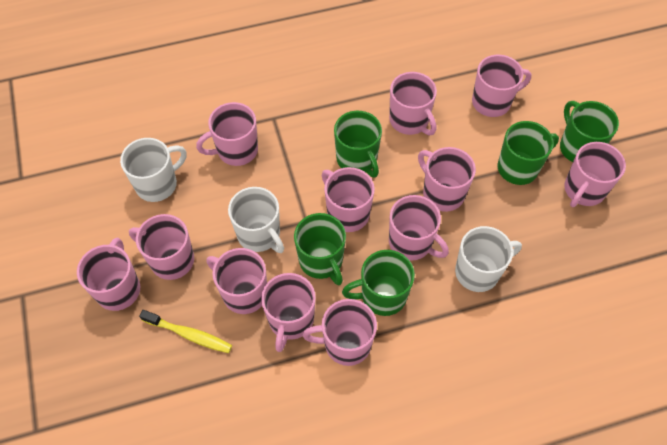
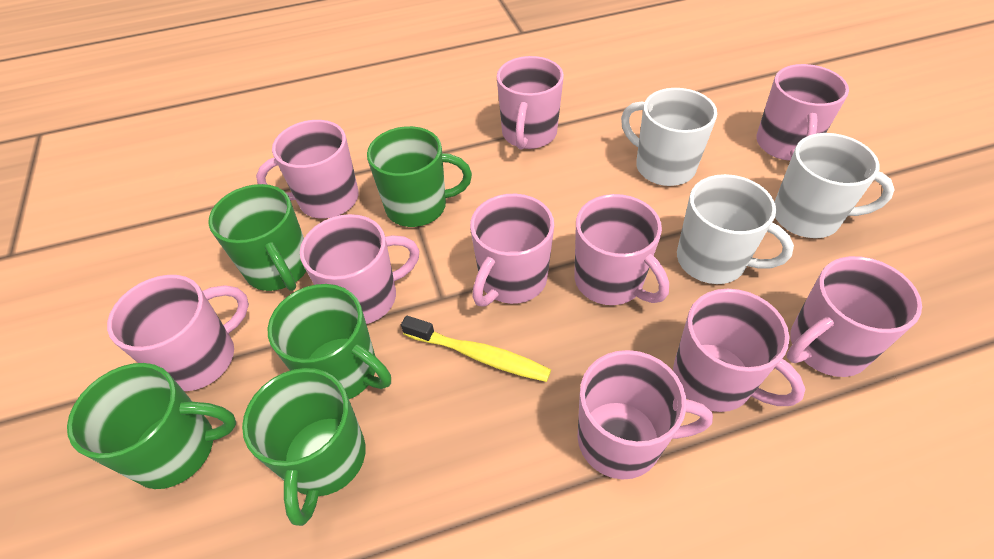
pink mug: 12 -> 10

